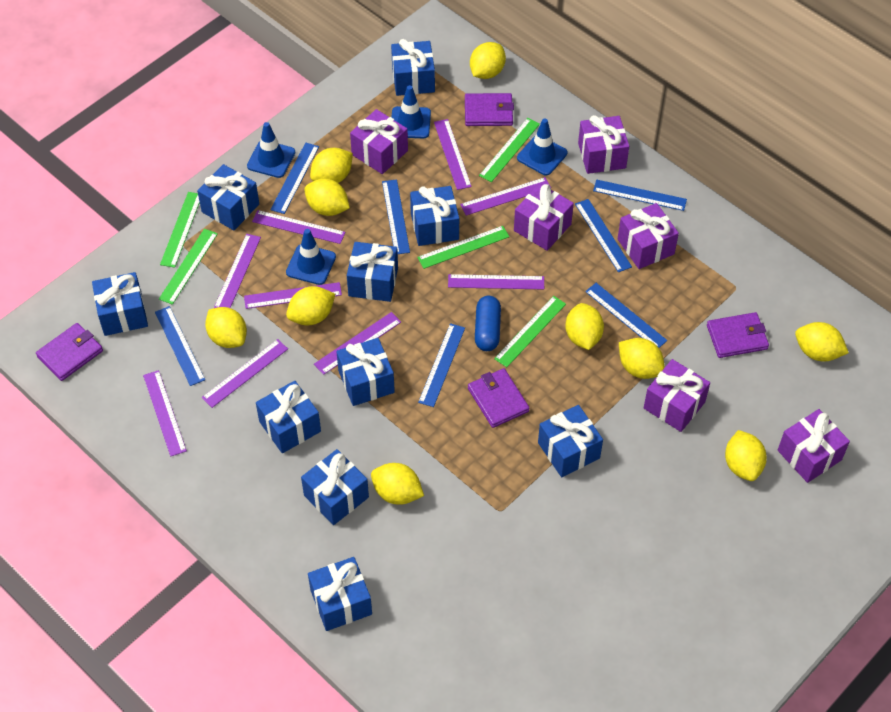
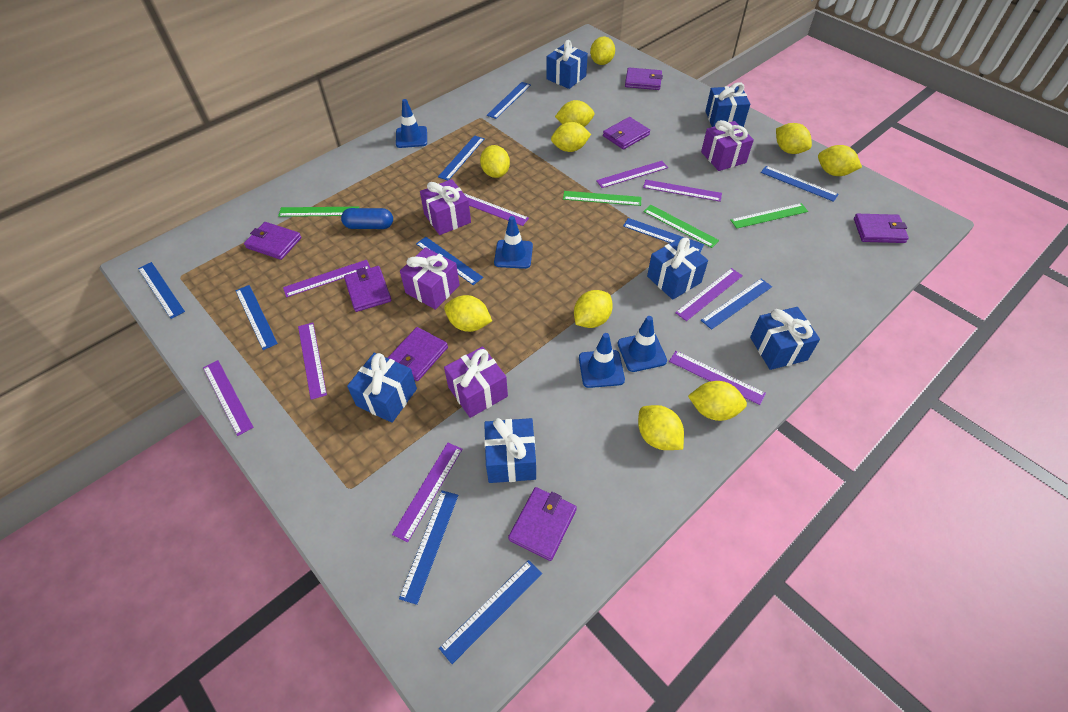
blue gift: 10 -> 6
blue ruler: 7 -> 10
green ruler: 5 -> 4
purple gift: 6 -> 4
purple wallet: 4 -> 7

